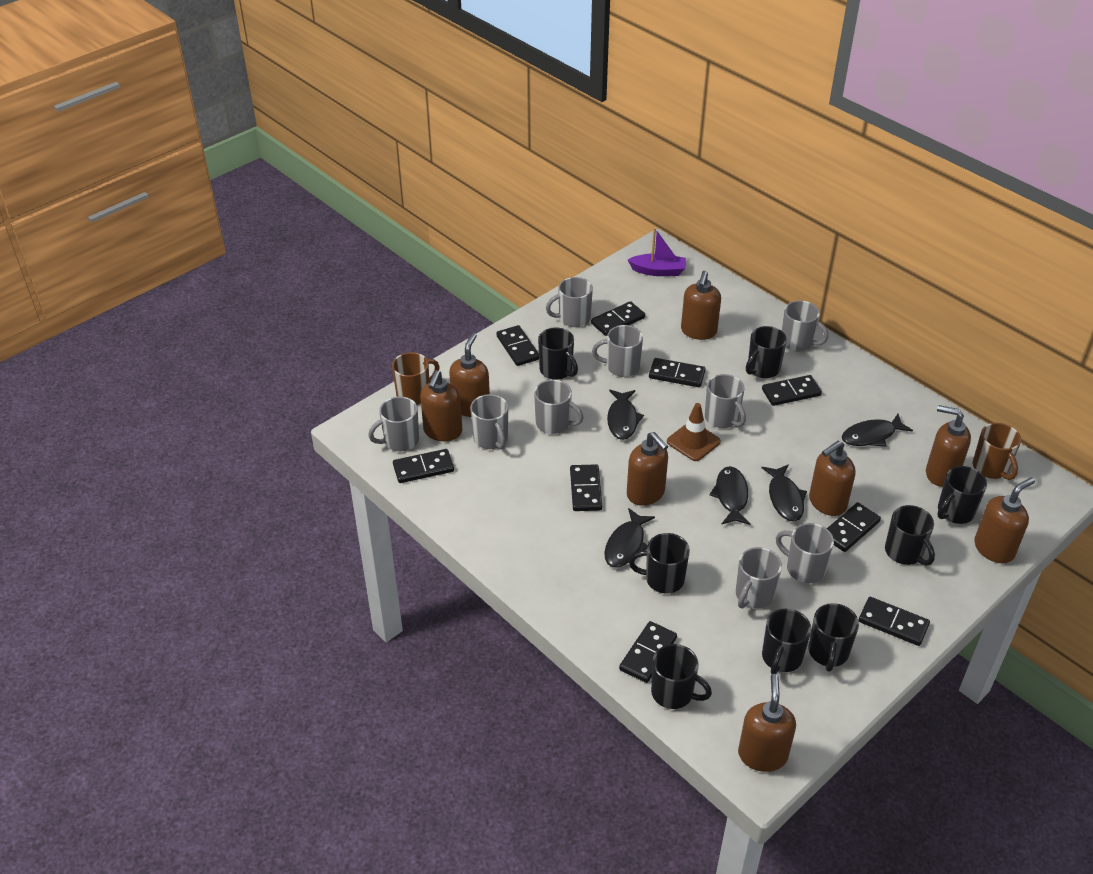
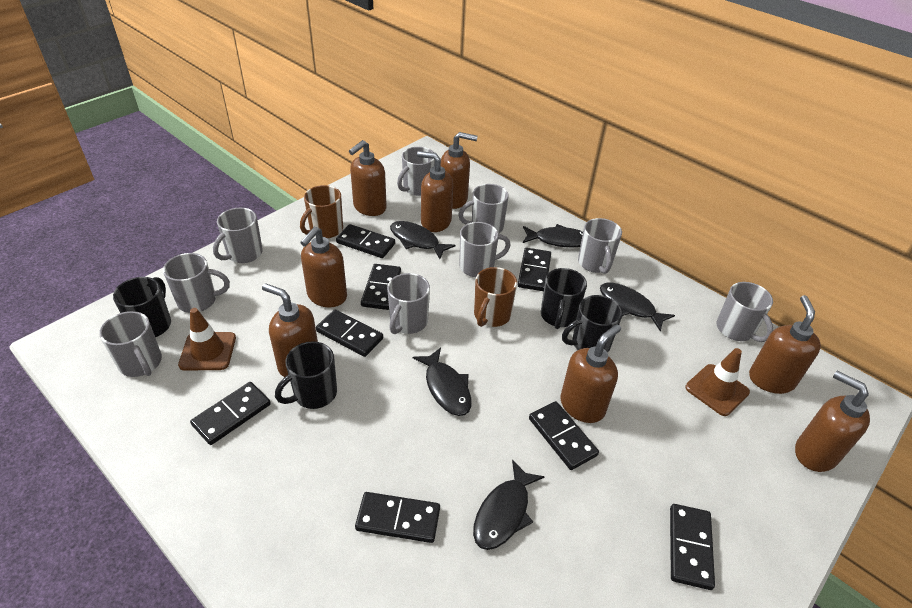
black domino: 9 -> 8
black mug: 8 -> 4
brown traffic cone: 1 -> 2
purple boat: 1 -> 0

